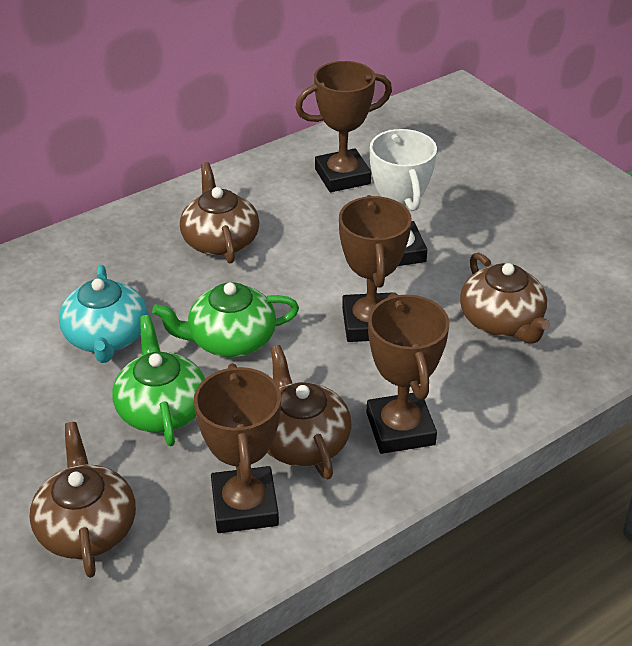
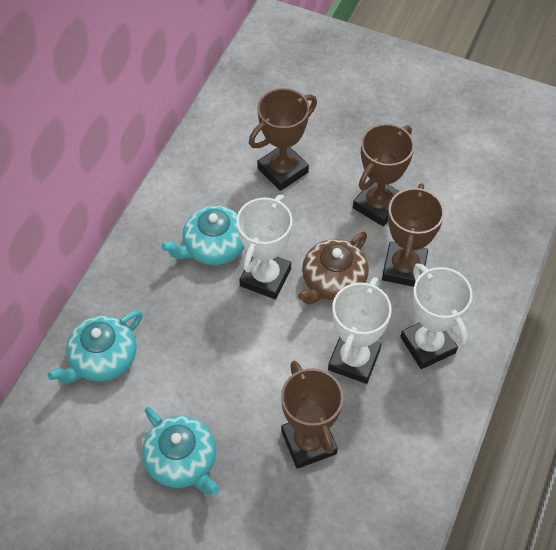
brown teapot: 4 -> 1
green teapot: 2 -> 0
turquoise teapot: 1 -> 3
white trophy: 1 -> 3

